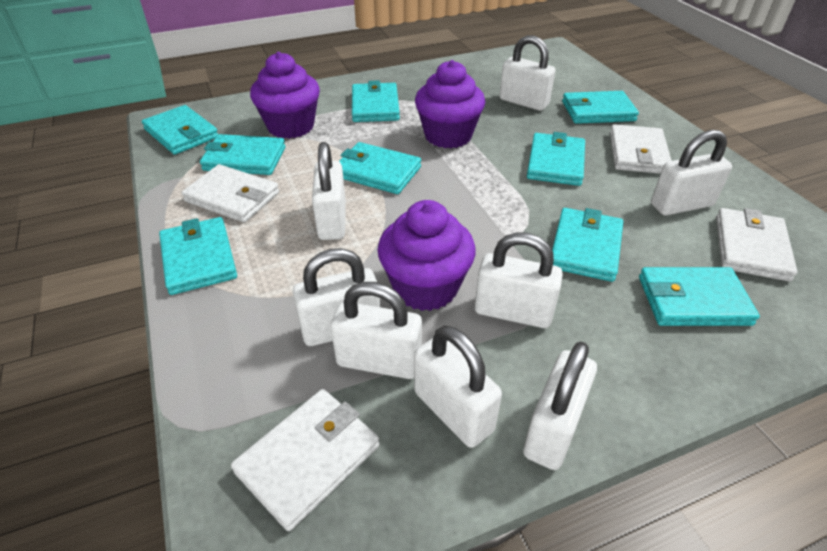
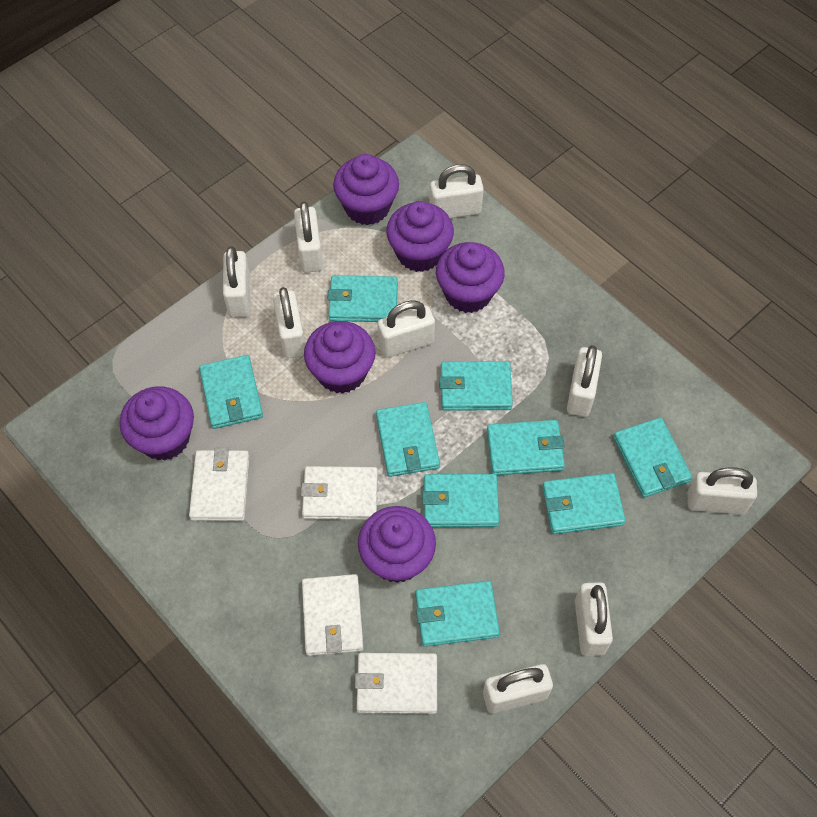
purple cupcake: 3 -> 6
white padlock: 8 -> 9

